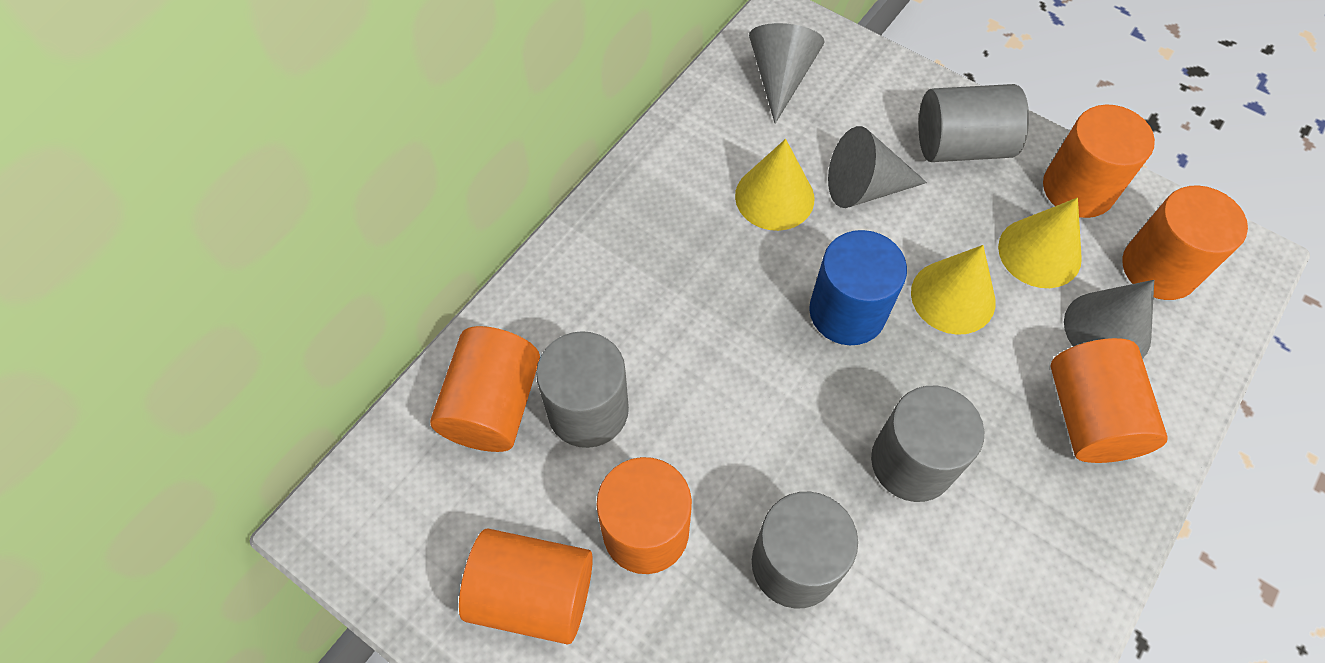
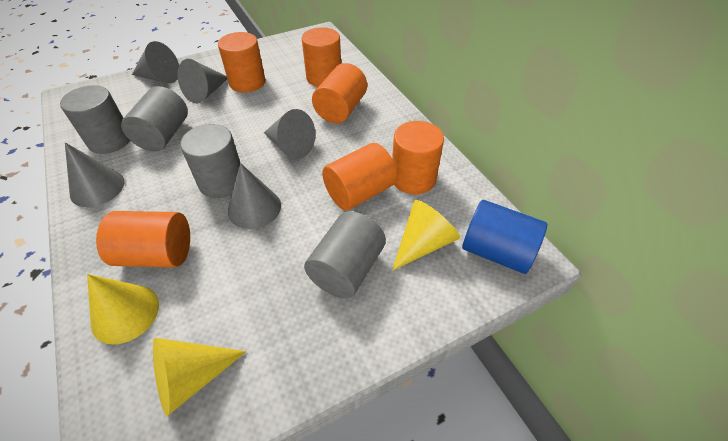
grey cone: 3 -> 5

